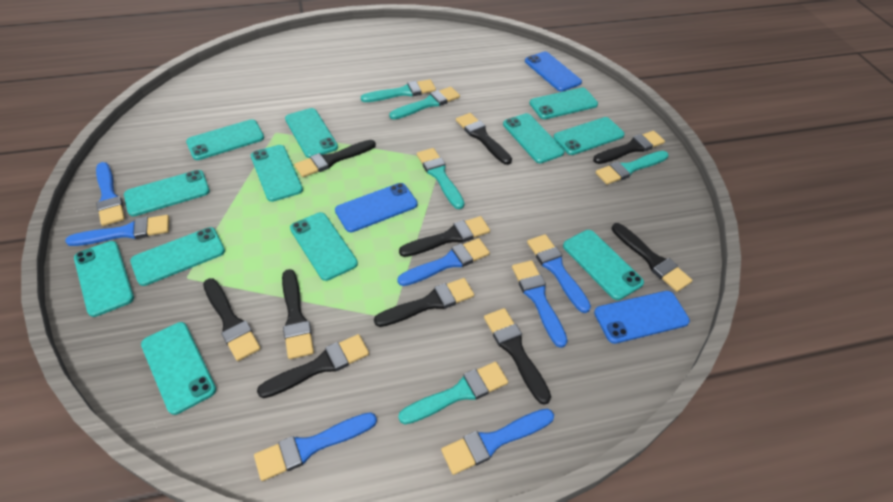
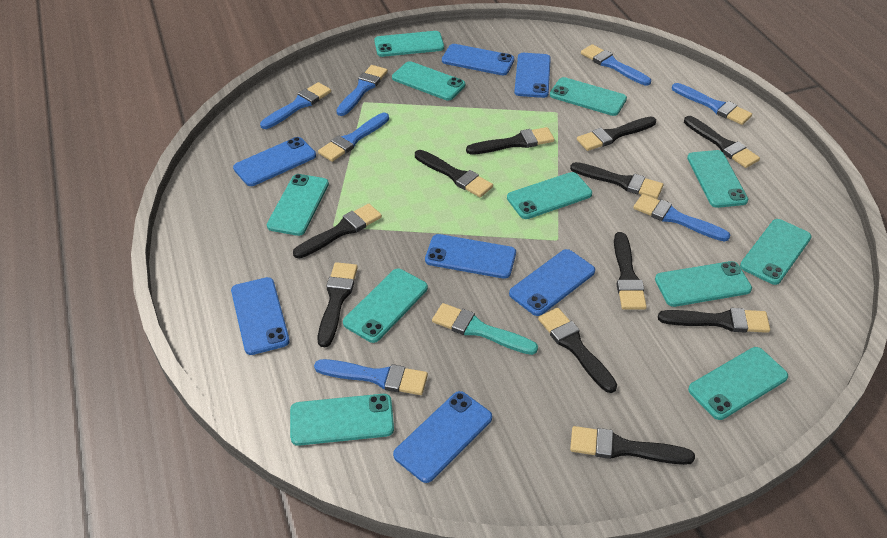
black brush: 10 -> 11
blue phone: 3 -> 7
turquoise brush: 5 -> 1
turquoise phone: 12 -> 11

